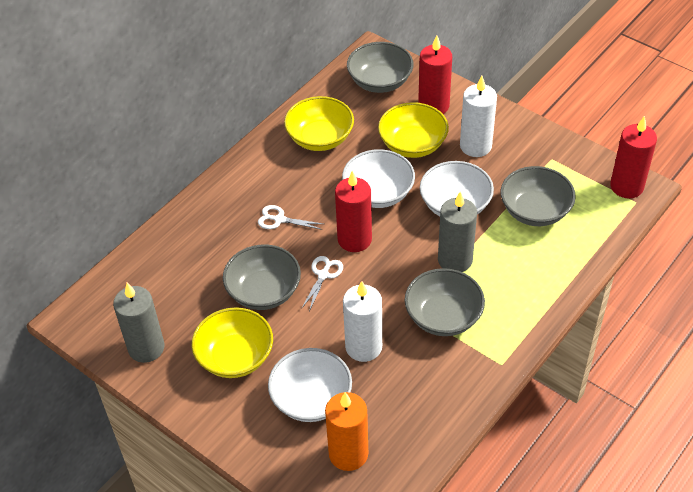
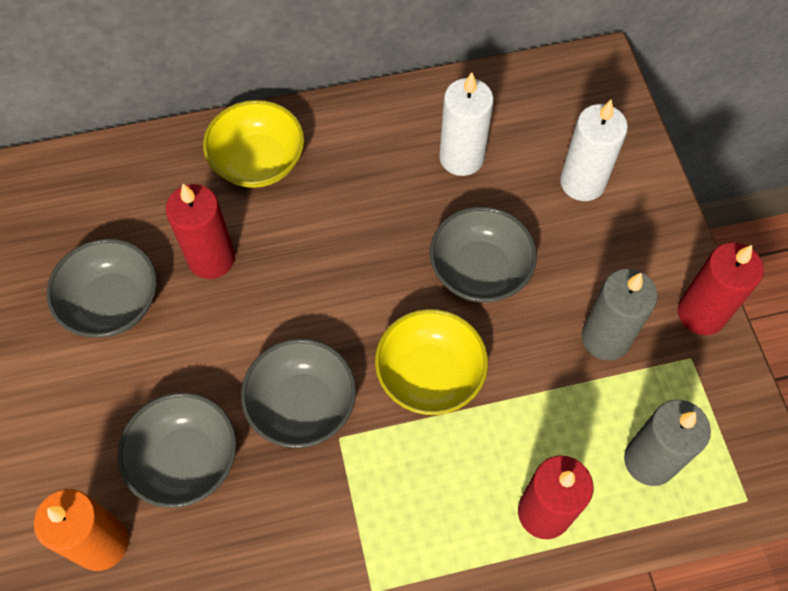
white bowl: 3 -> 0
white scissors: 2 -> 0
yellow bowl: 3 -> 2

